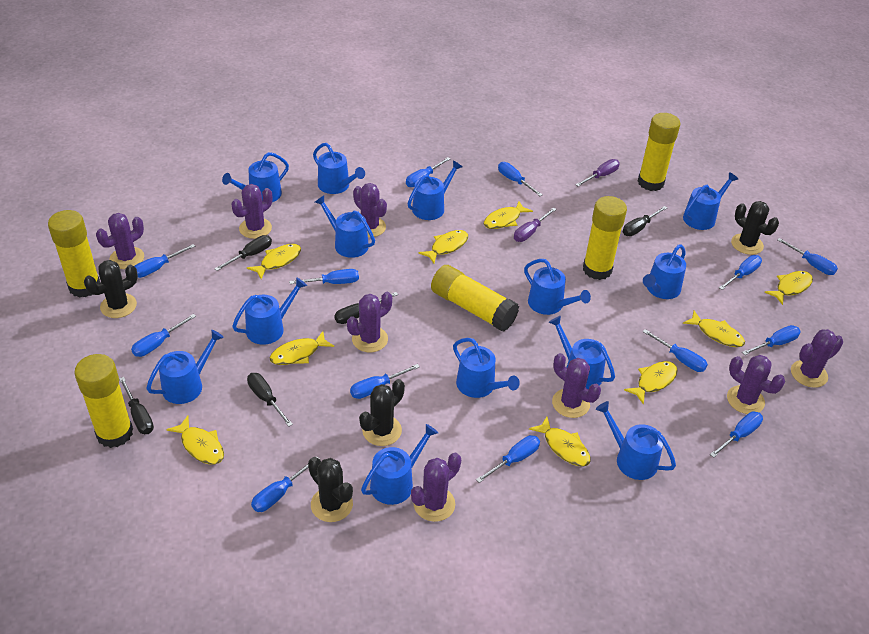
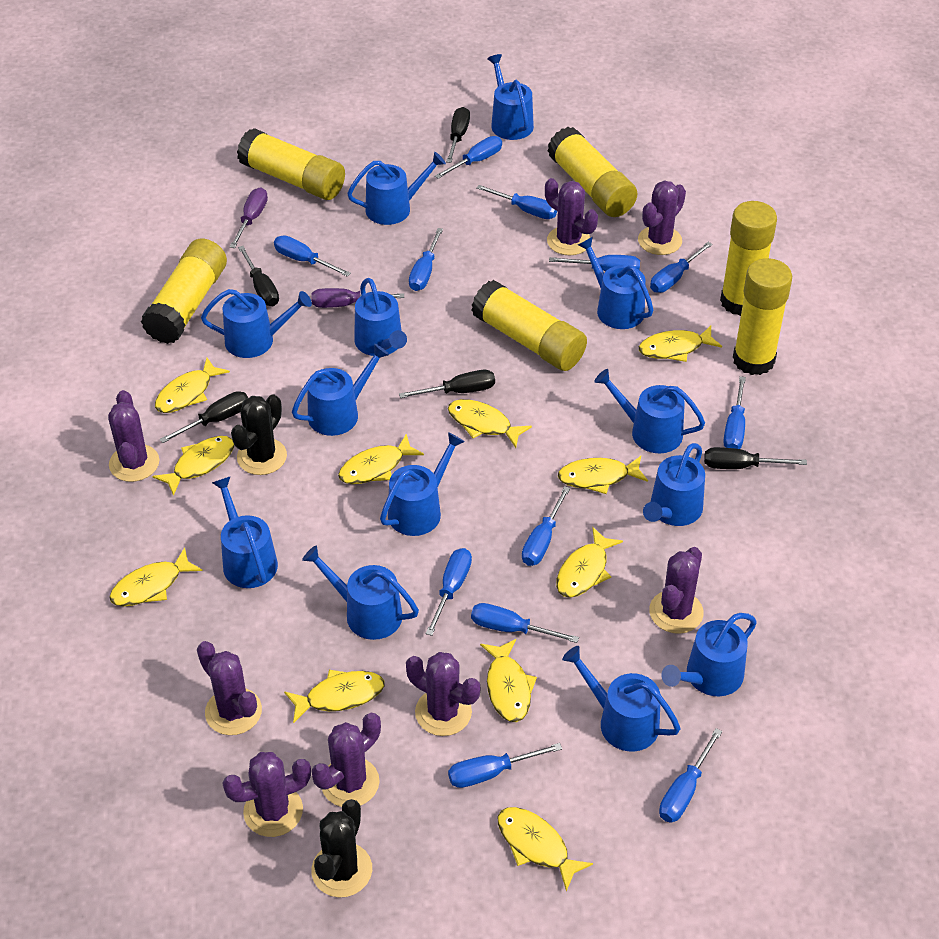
black cactus: 4 -> 2
blue screwdriver: 13 -> 12
yellow fish: 9 -> 11
yellow glue stick: 5 -> 6

